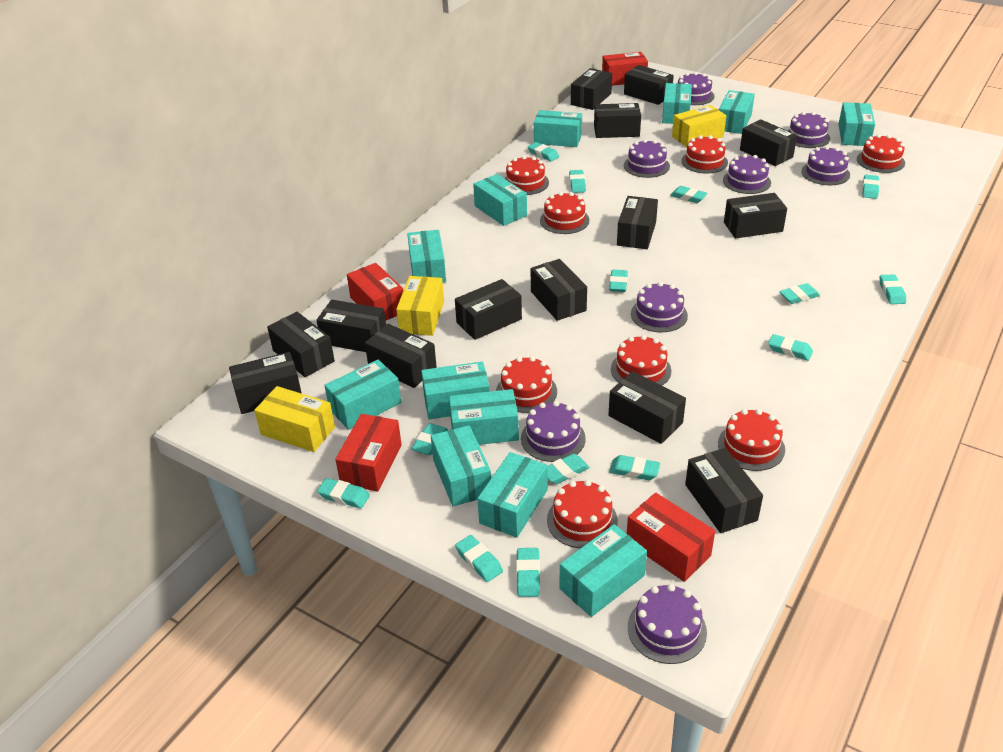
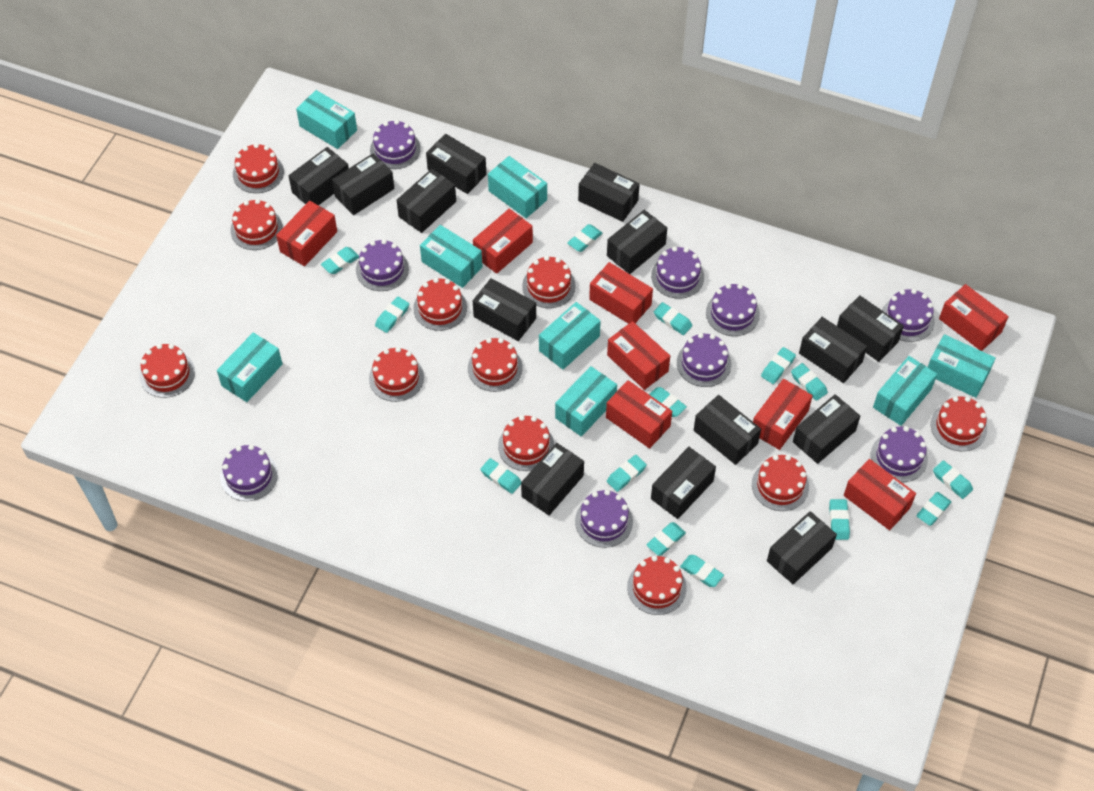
purple cake: 8 -> 9
red box: 4 -> 8
red cake: 8 -> 11
turquoise box: 12 -> 8
yellow box: 3 -> 0

